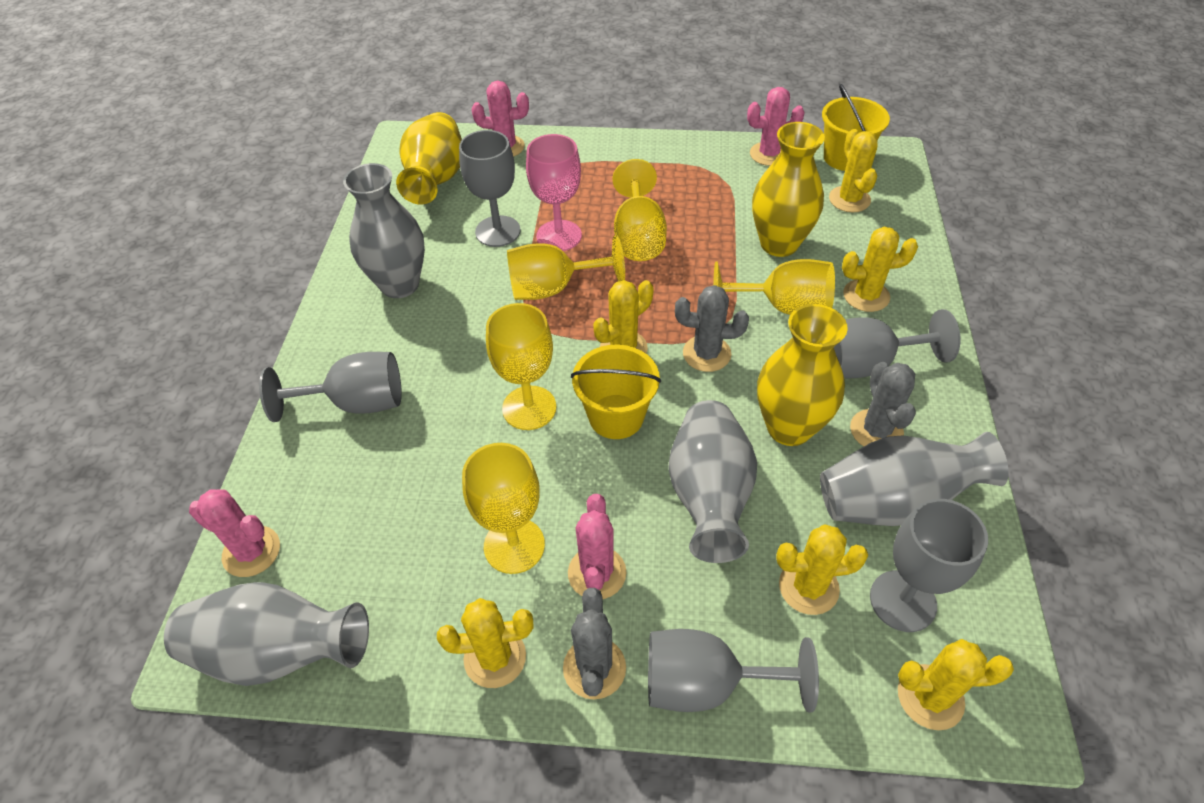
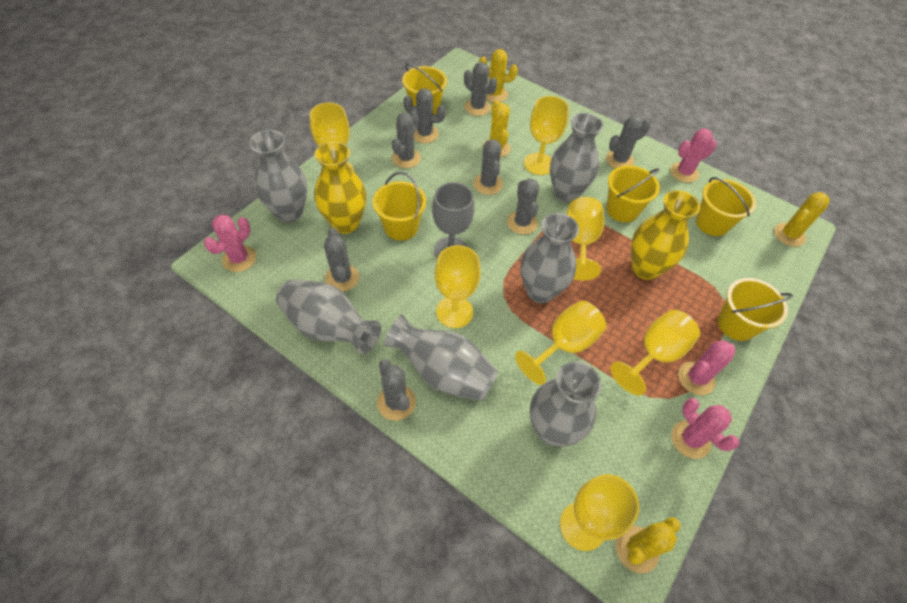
grey cactus: 3 -> 8
grey goblet: 5 -> 1
grey vase: 4 -> 6
pink goblet: 1 -> 0
yellow bucket: 2 -> 5
yellow cactus: 6 -> 4
yellow goblet: 5 -> 7
yellow vase: 3 -> 2

